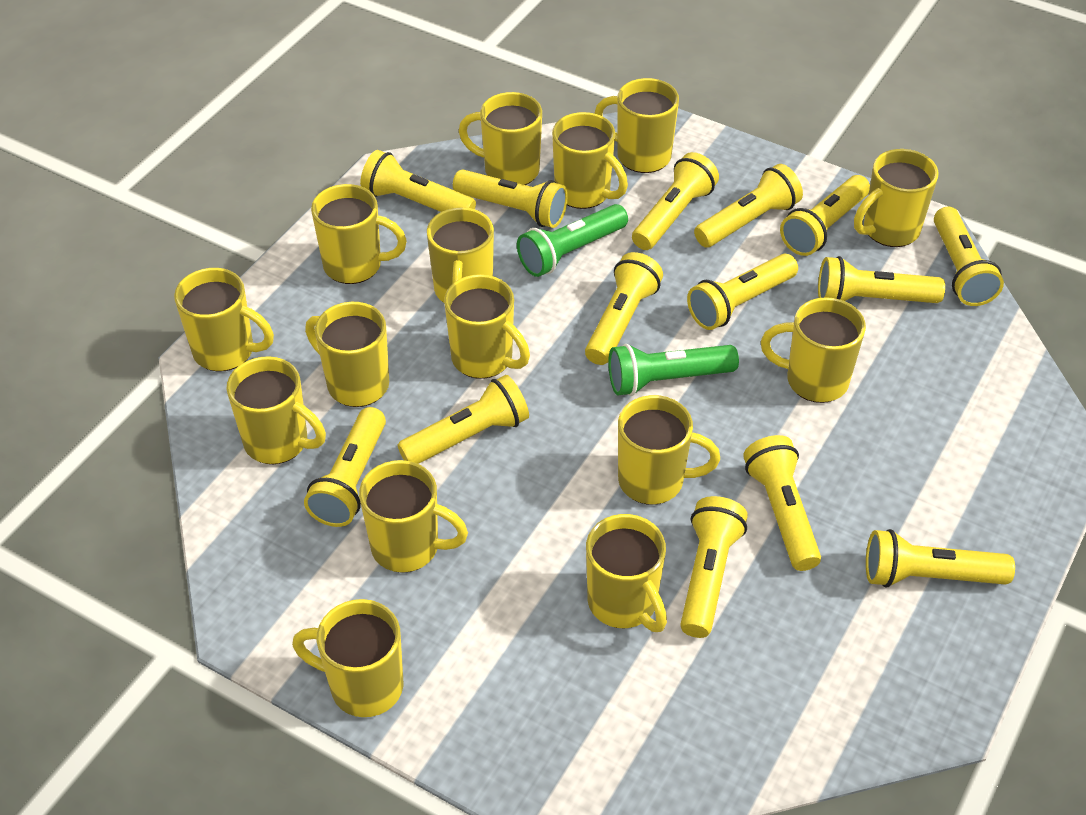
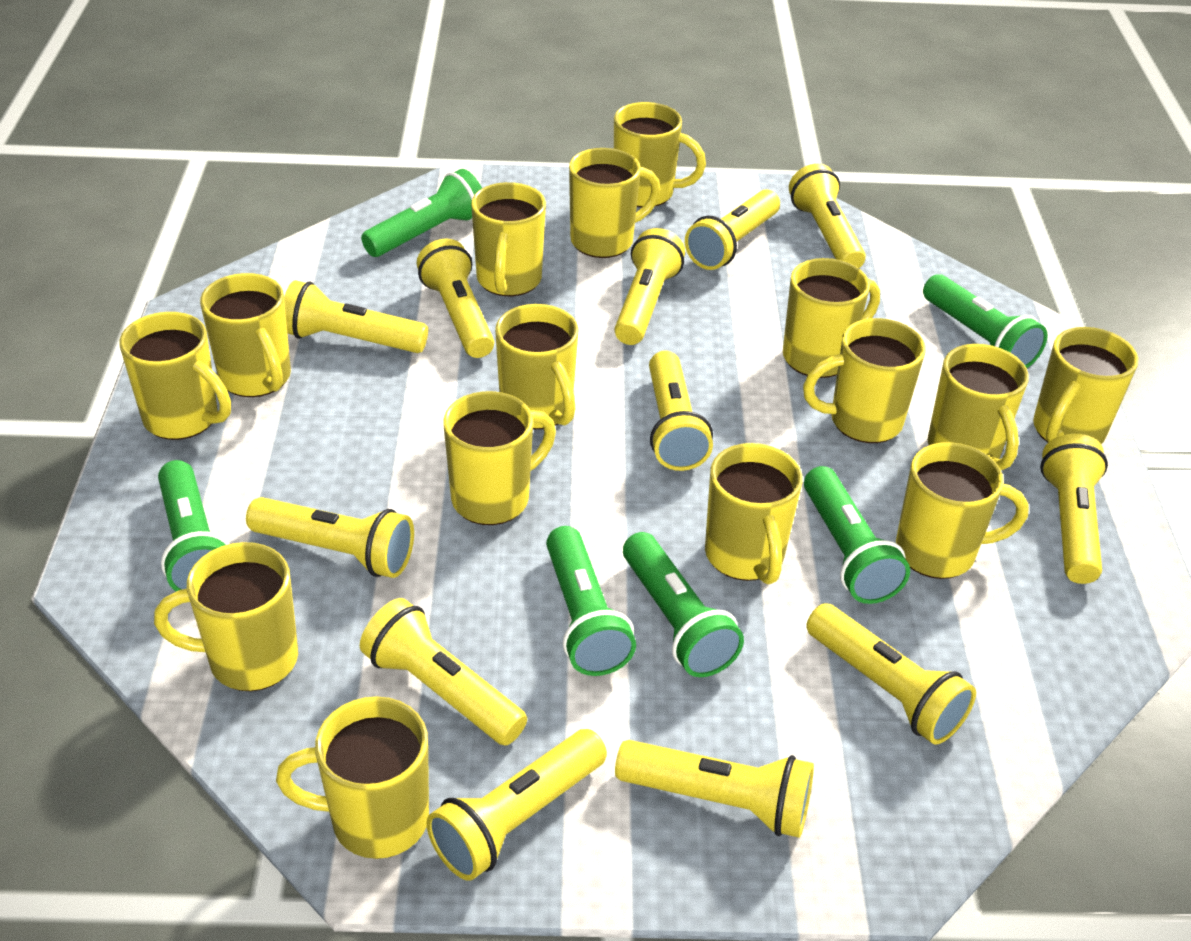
green flashlight: 2 -> 6
yellow flashlight: 14 -> 12

